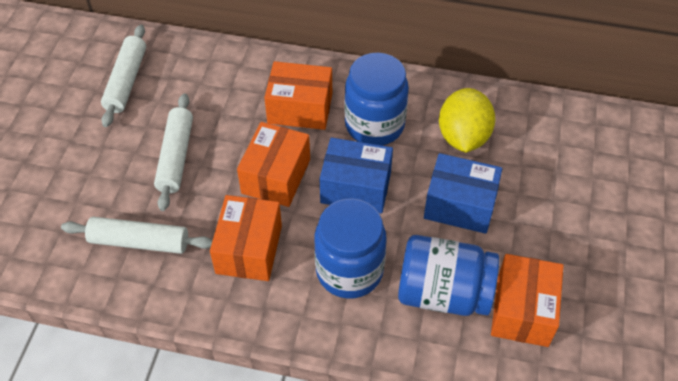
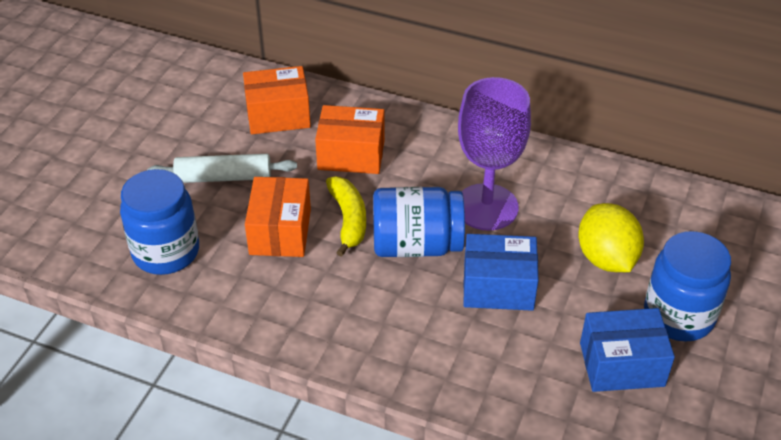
orange box: 4 -> 3
purple goblet: 0 -> 1
white rolling pin: 3 -> 1
yellow banana: 0 -> 1

